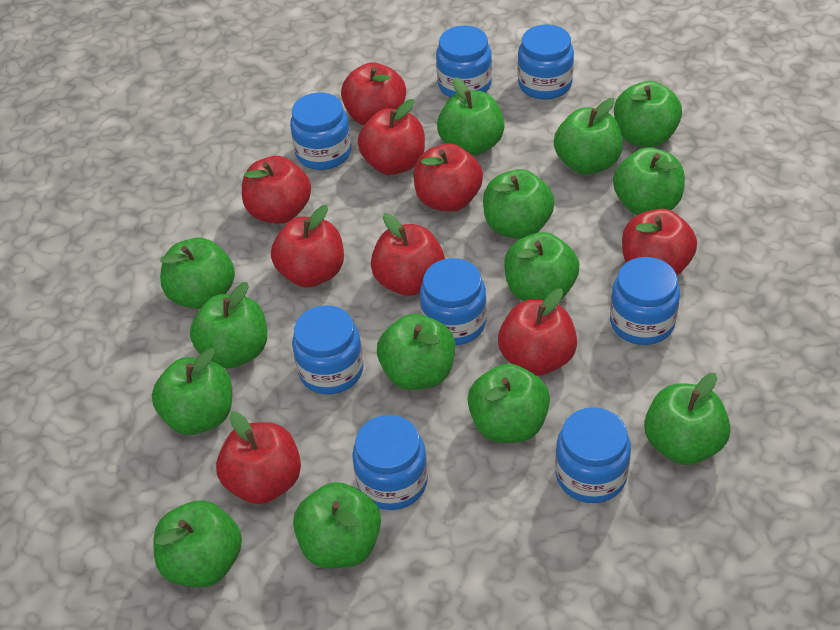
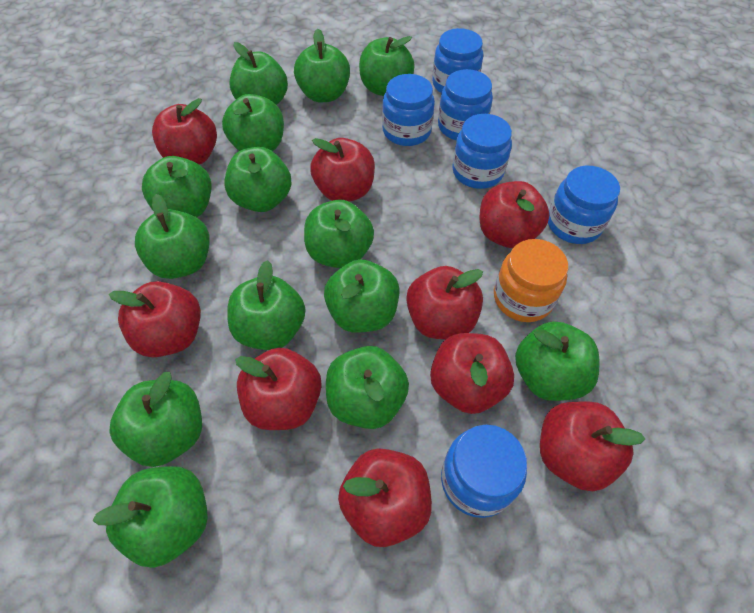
blue jar: 8 -> 6
orange jar: 0 -> 1

